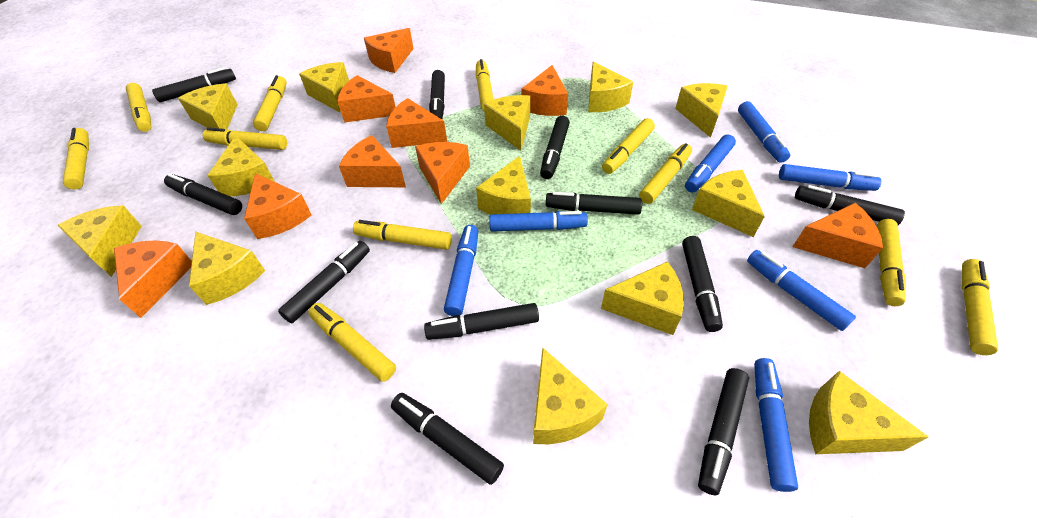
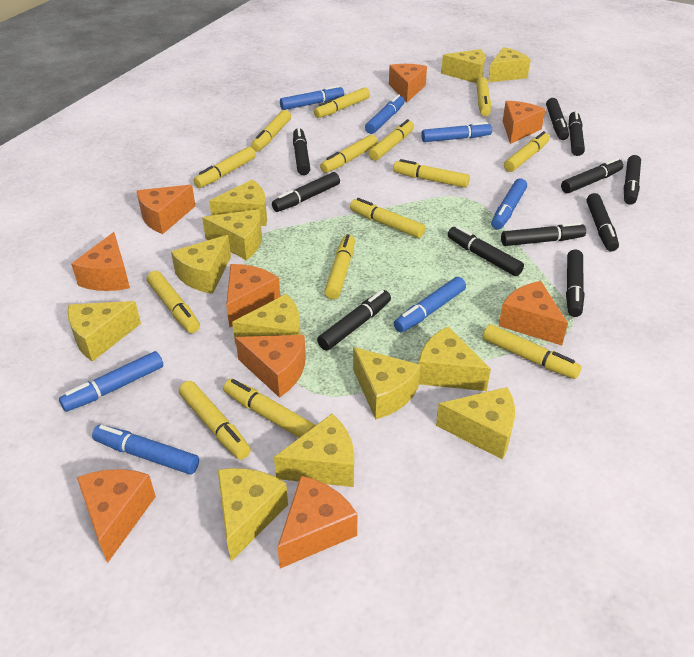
yellow cheese: 13 -> 12
yellow marker: 11 -> 14

